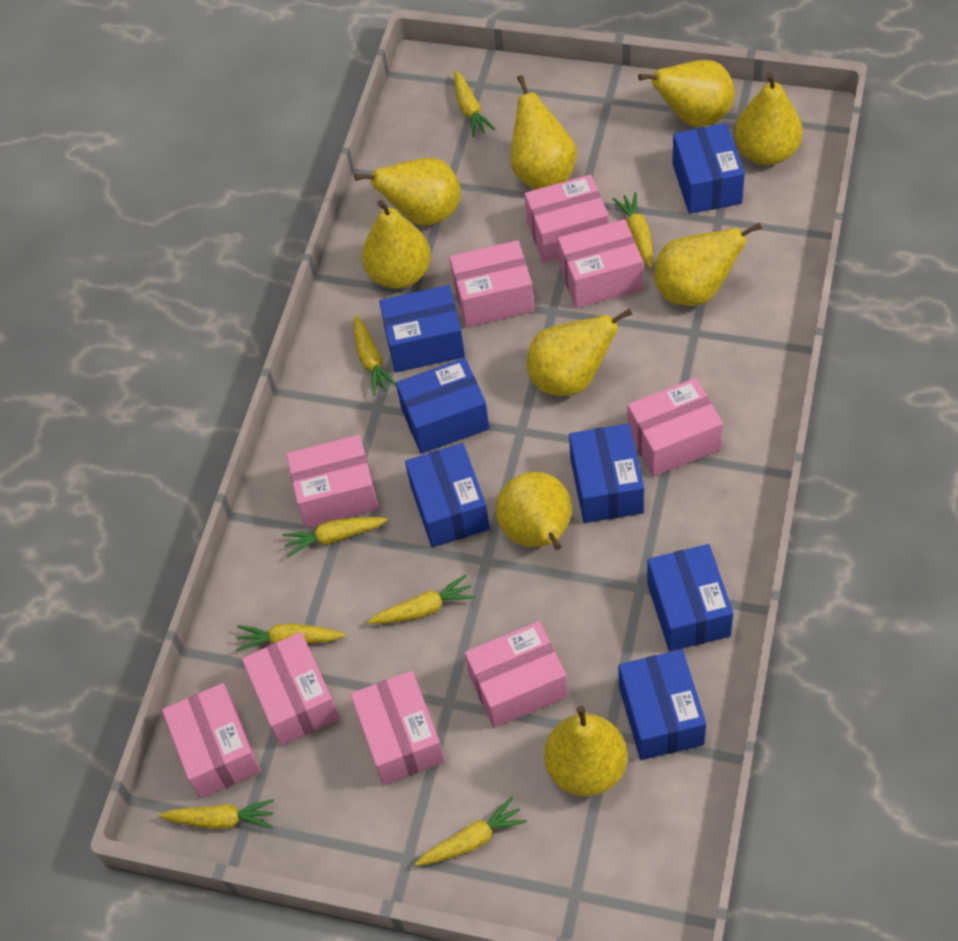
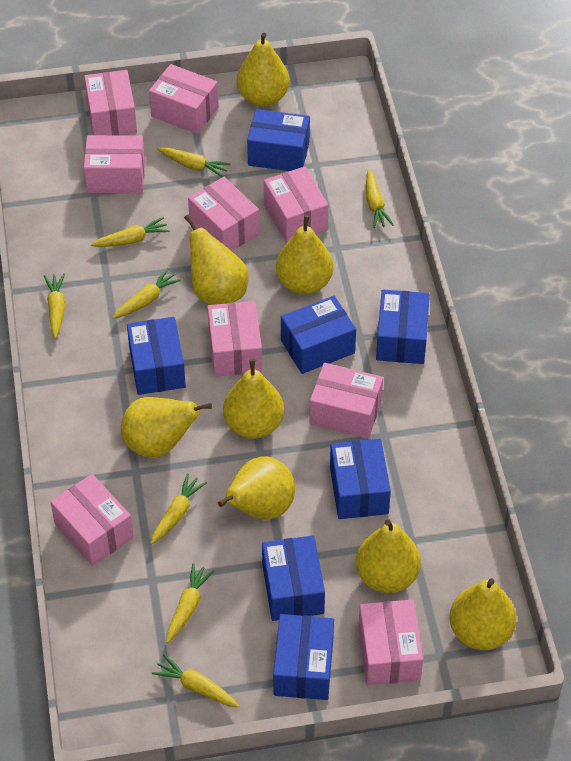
yellow pear: 9 -> 8

